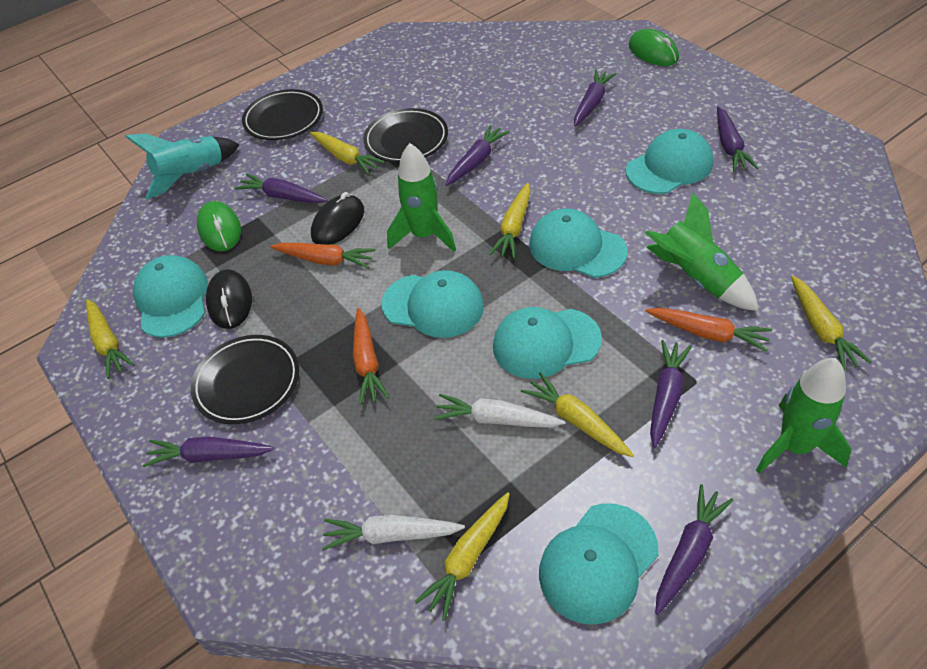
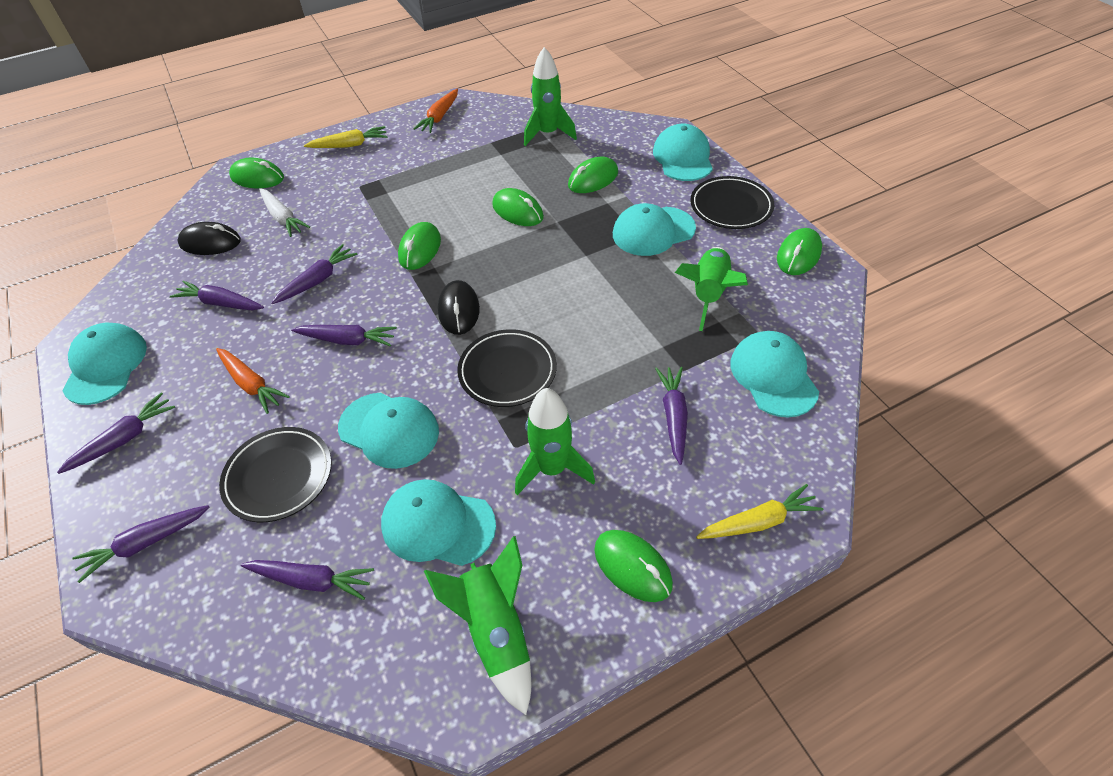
green mouse: 2 -> 6
green rocket: 3 -> 4
orange carrot: 3 -> 2
turquoise rocket: 1 -> 0
white carrot: 2 -> 1
yellow carrot: 6 -> 2

